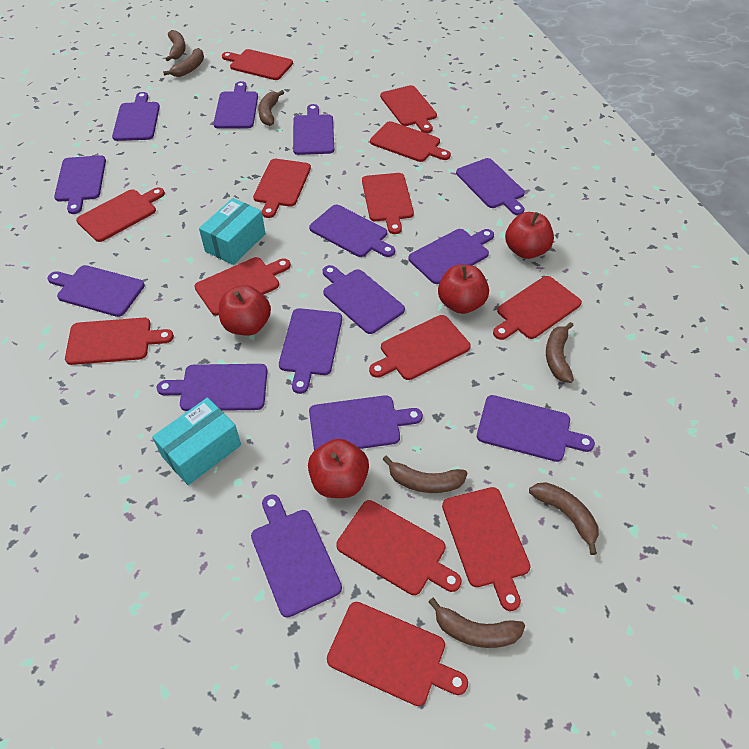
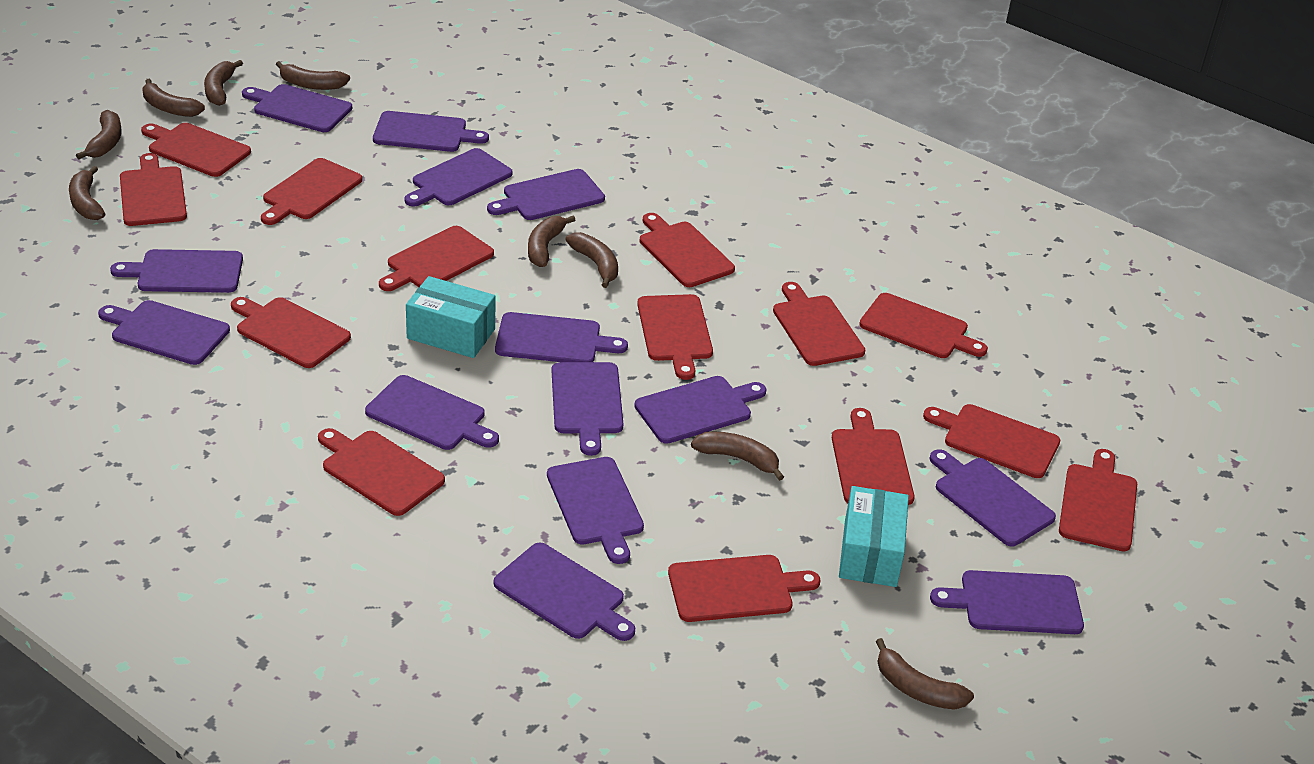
brown banana: 7 -> 9
red apple: 4 -> 0
red cutting board: 13 -> 14

